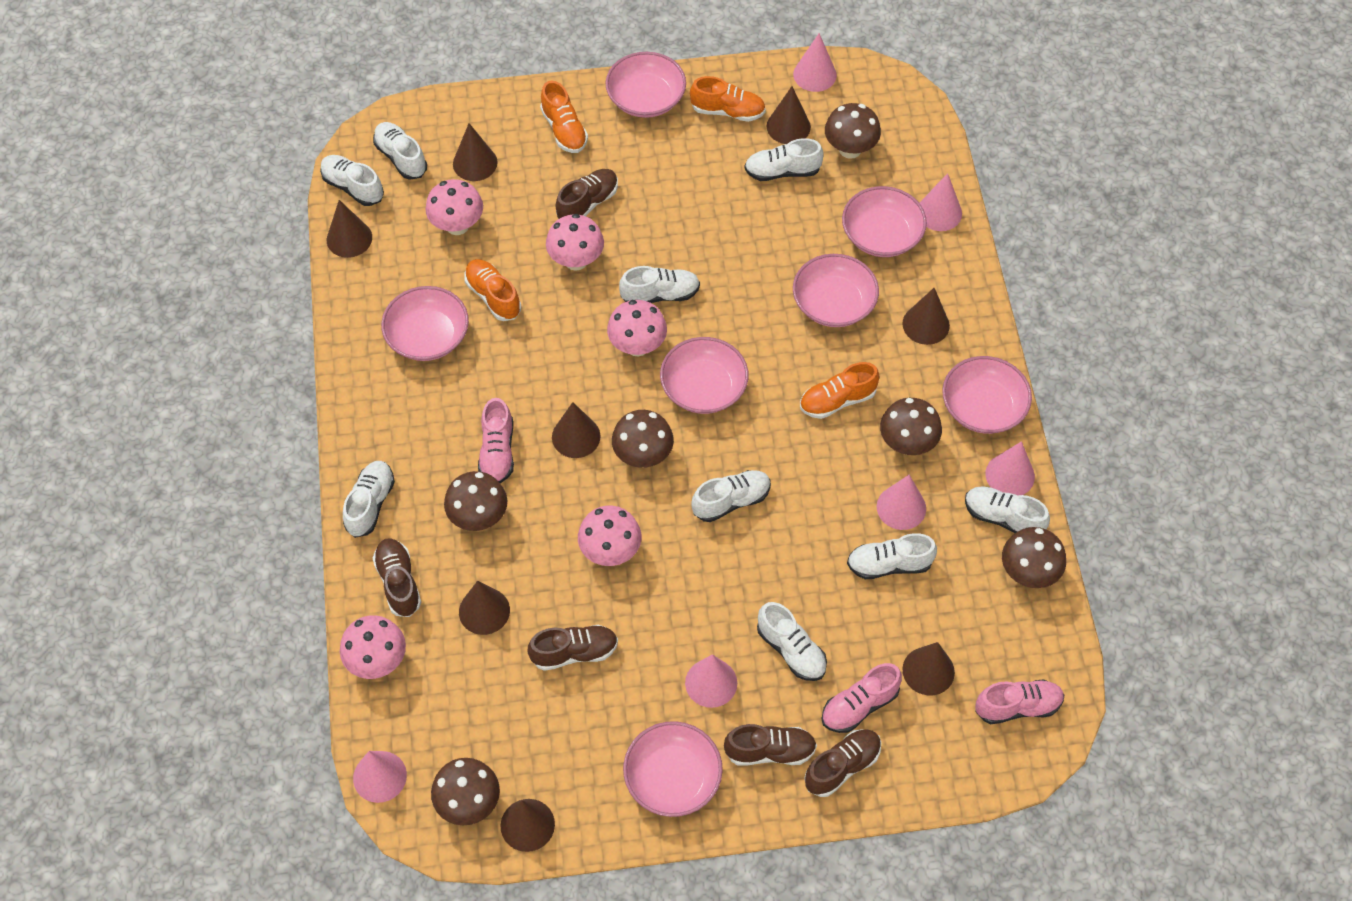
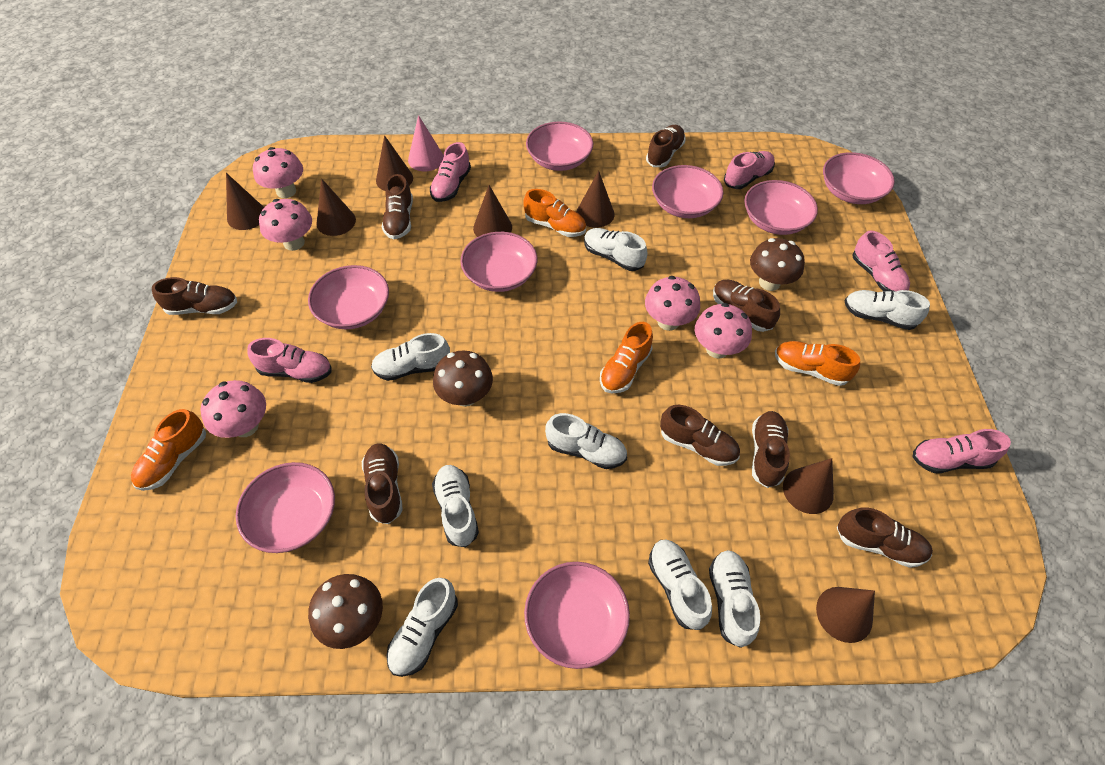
brown cone: 8 -> 7
brown mushroom: 6 -> 3
brown shoe: 5 -> 8
pink bowl: 7 -> 8
pink cone: 6 -> 1
pink shoe: 3 -> 5
white shoe: 9 -> 8

